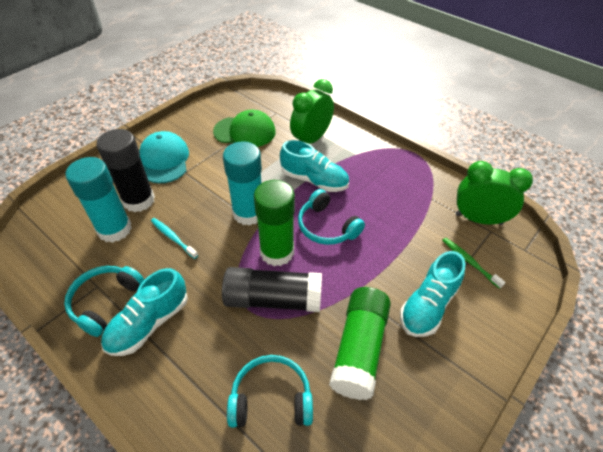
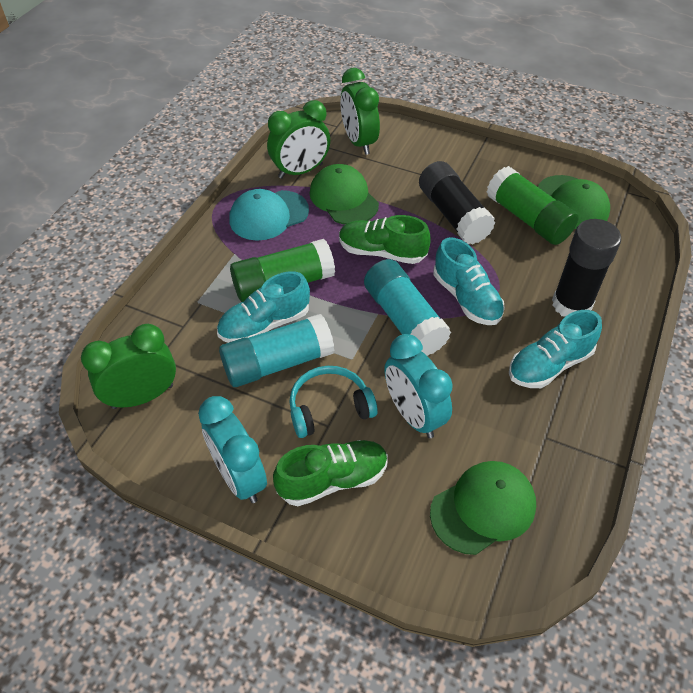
green cap: 1 -> 3
green clock: 2 -> 3
green shoe: 0 -> 2
green toothbrush: 1 -> 0
turquoise clock: 0 -> 2
turquoise headphones: 3 -> 1
turquoise toothbrush: 1 -> 0

